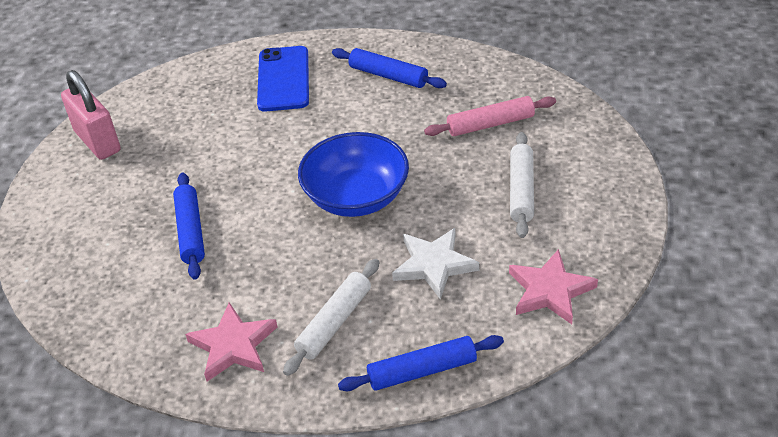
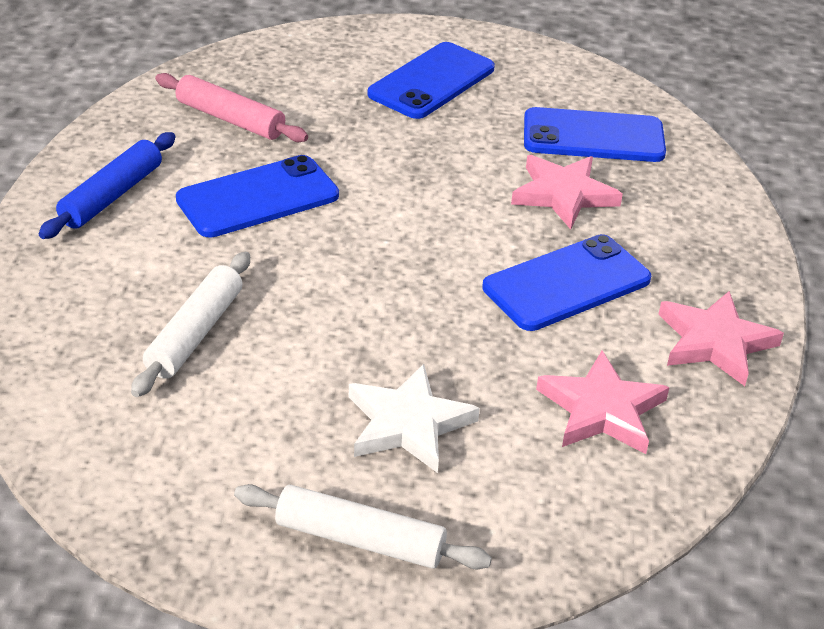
blue bowl: 1 -> 0
blue phone: 1 -> 4
blue rolling pin: 3 -> 1
pink padlock: 1 -> 0
pink star: 2 -> 3

